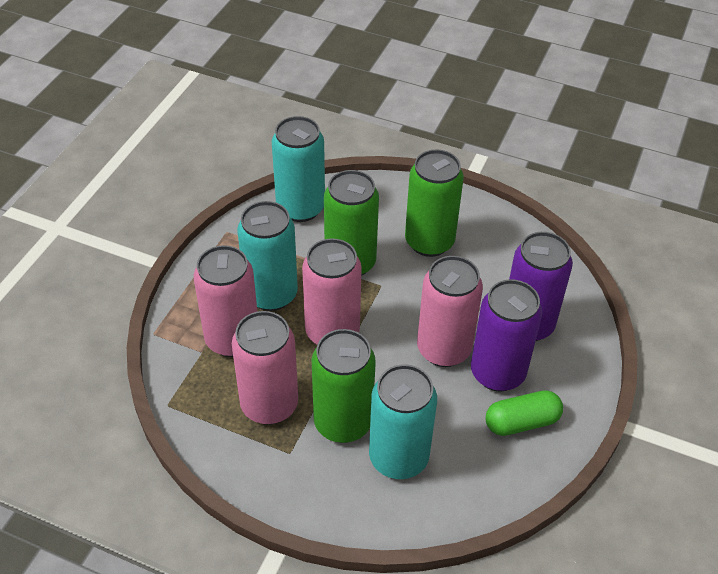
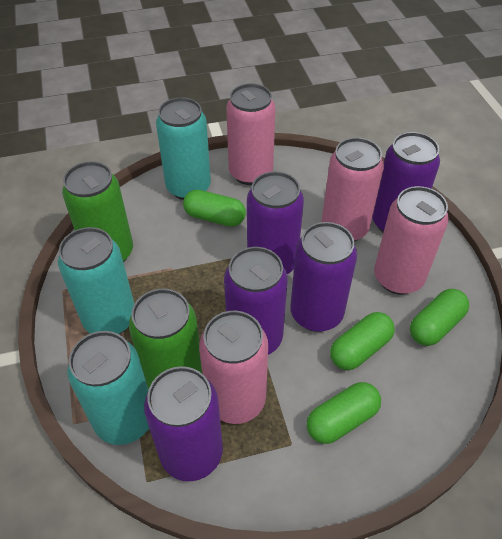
green can: 3 -> 2
green capsule: 1 -> 4
purple can: 2 -> 5

